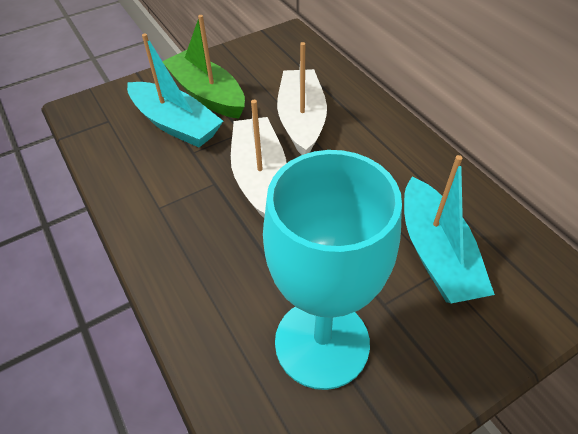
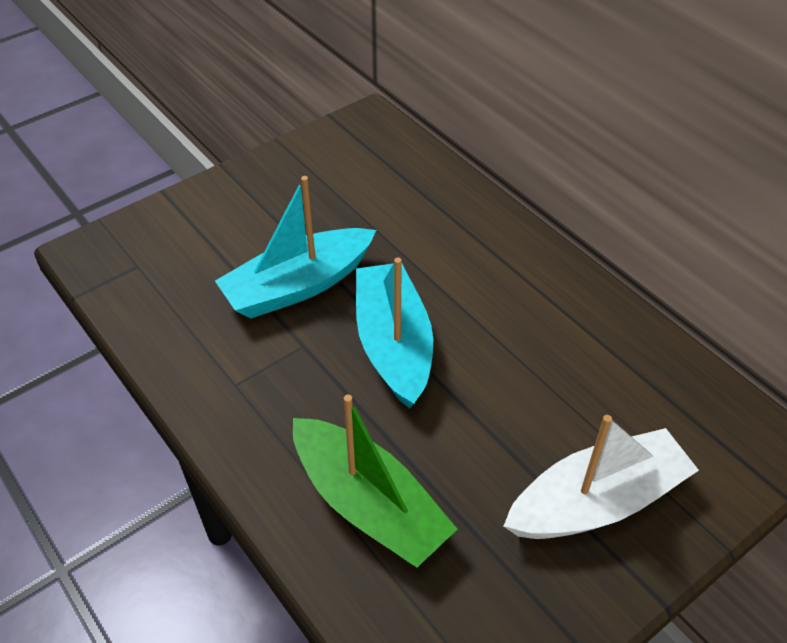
turquoise goblet: 1 -> 0
white boat: 2 -> 1

